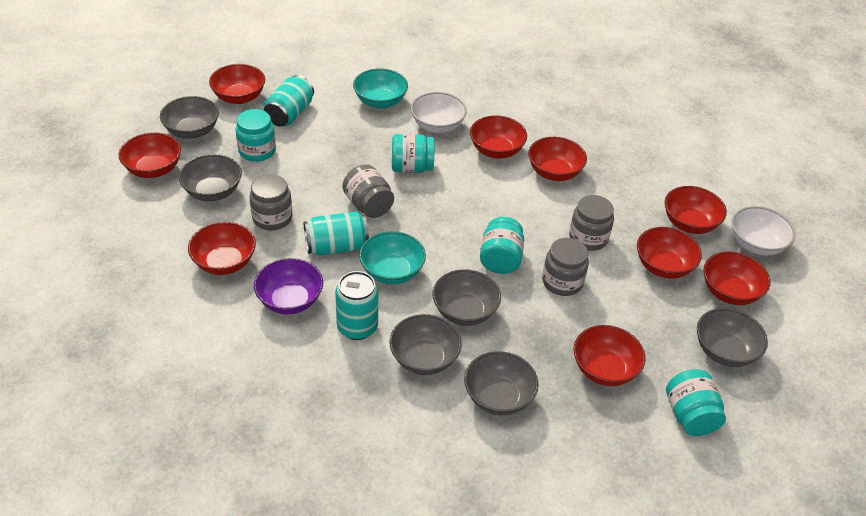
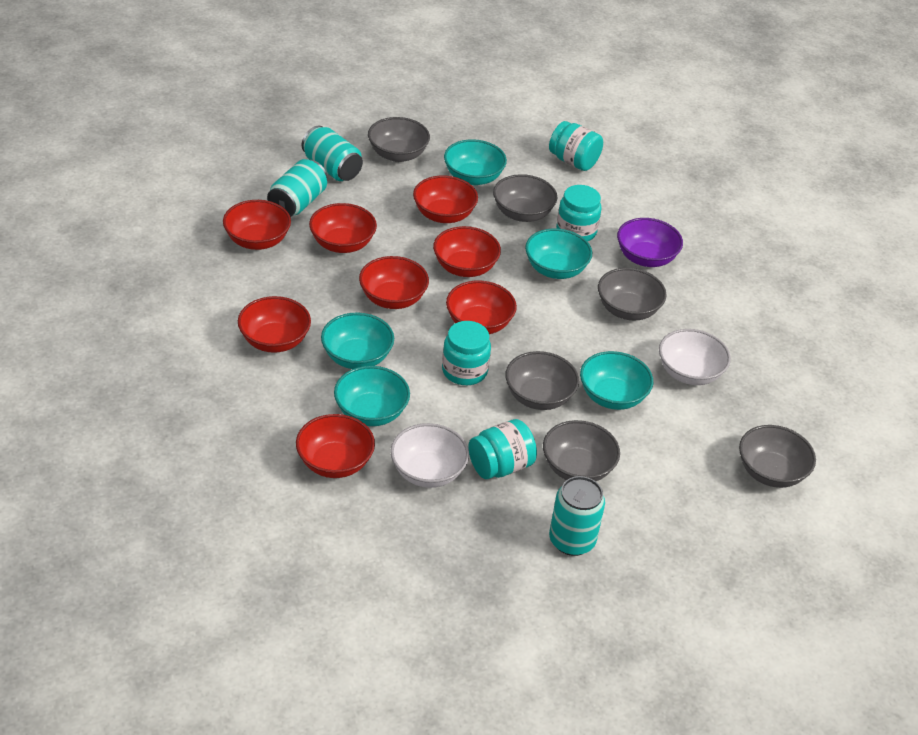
grey jar: 4 -> 0
red bowl: 9 -> 8
turquoise bowl: 2 -> 5

